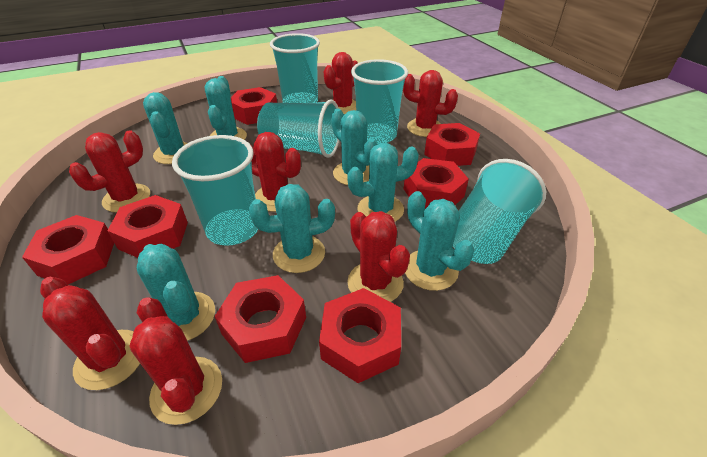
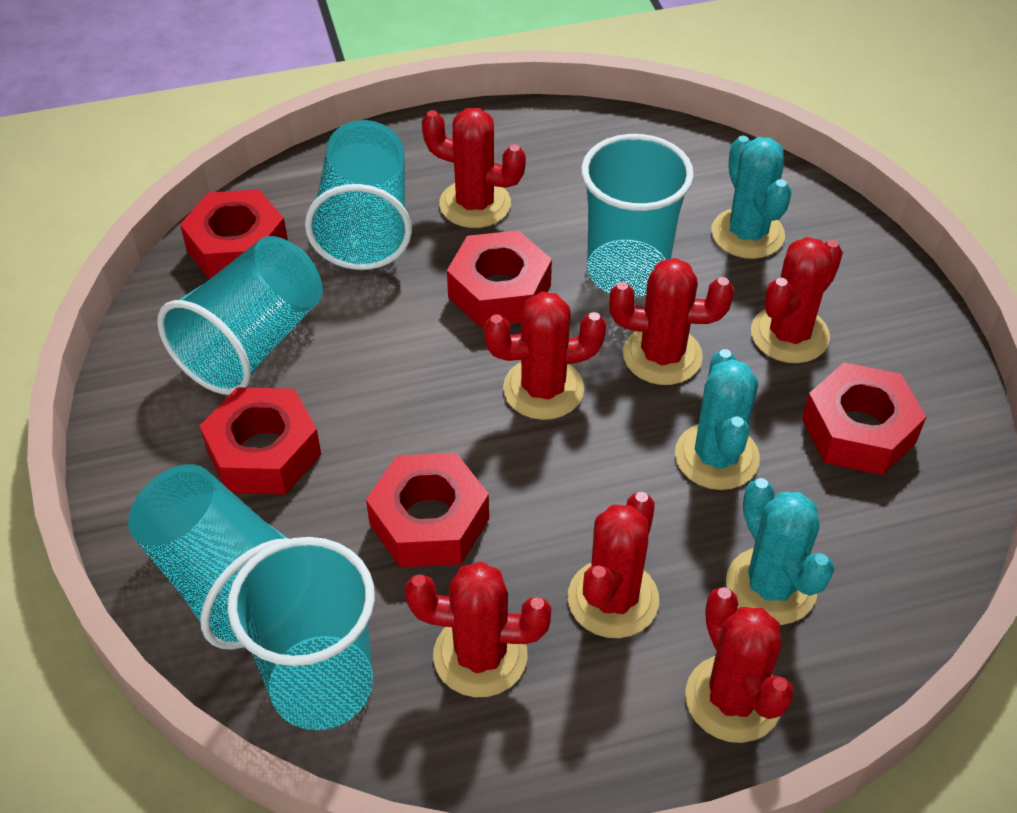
red nut: 7 -> 5
turquoise cactus: 7 -> 3

